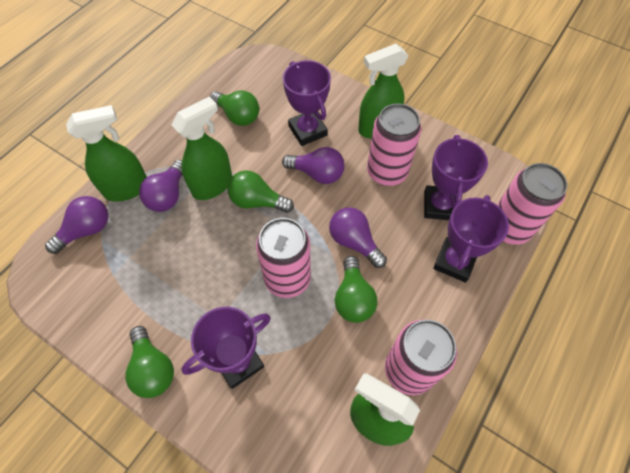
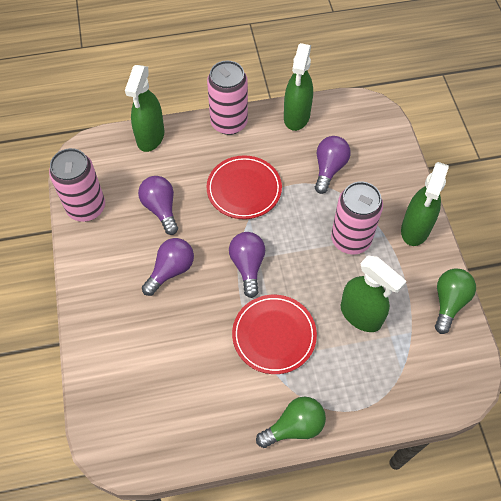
green light bulb: 4 -> 2
pink can: 4 -> 3
purple trophy: 4 -> 0
red plate: 0 -> 2

